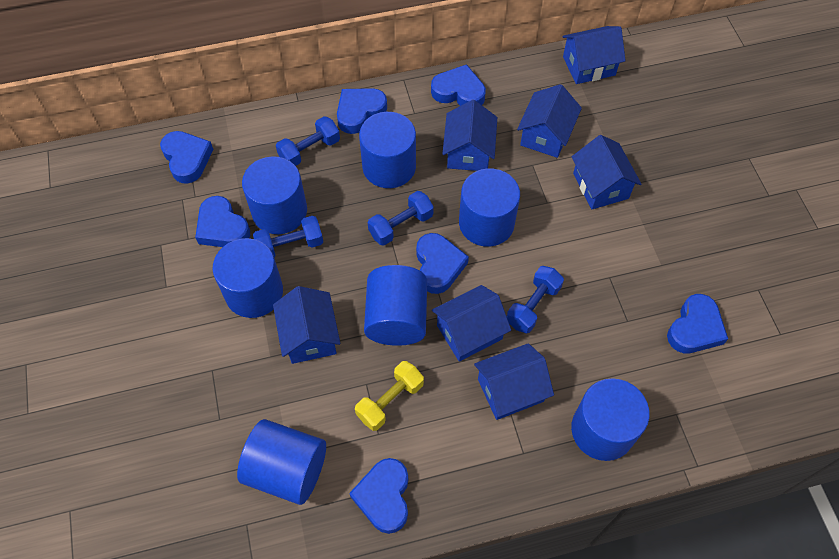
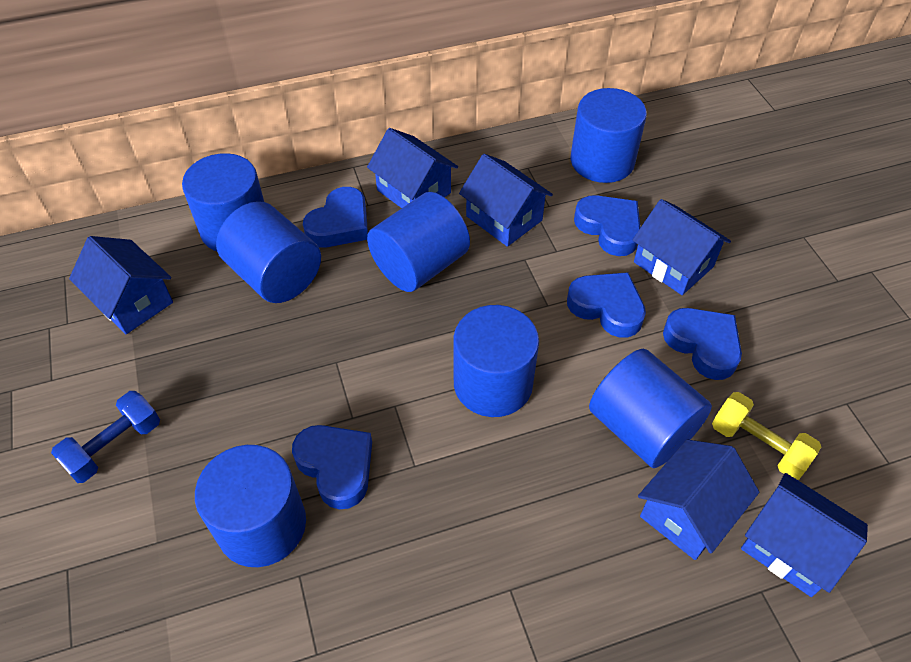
blue dumbbell: 4 -> 1
blue heart: 7 -> 5
blue house: 7 -> 6

